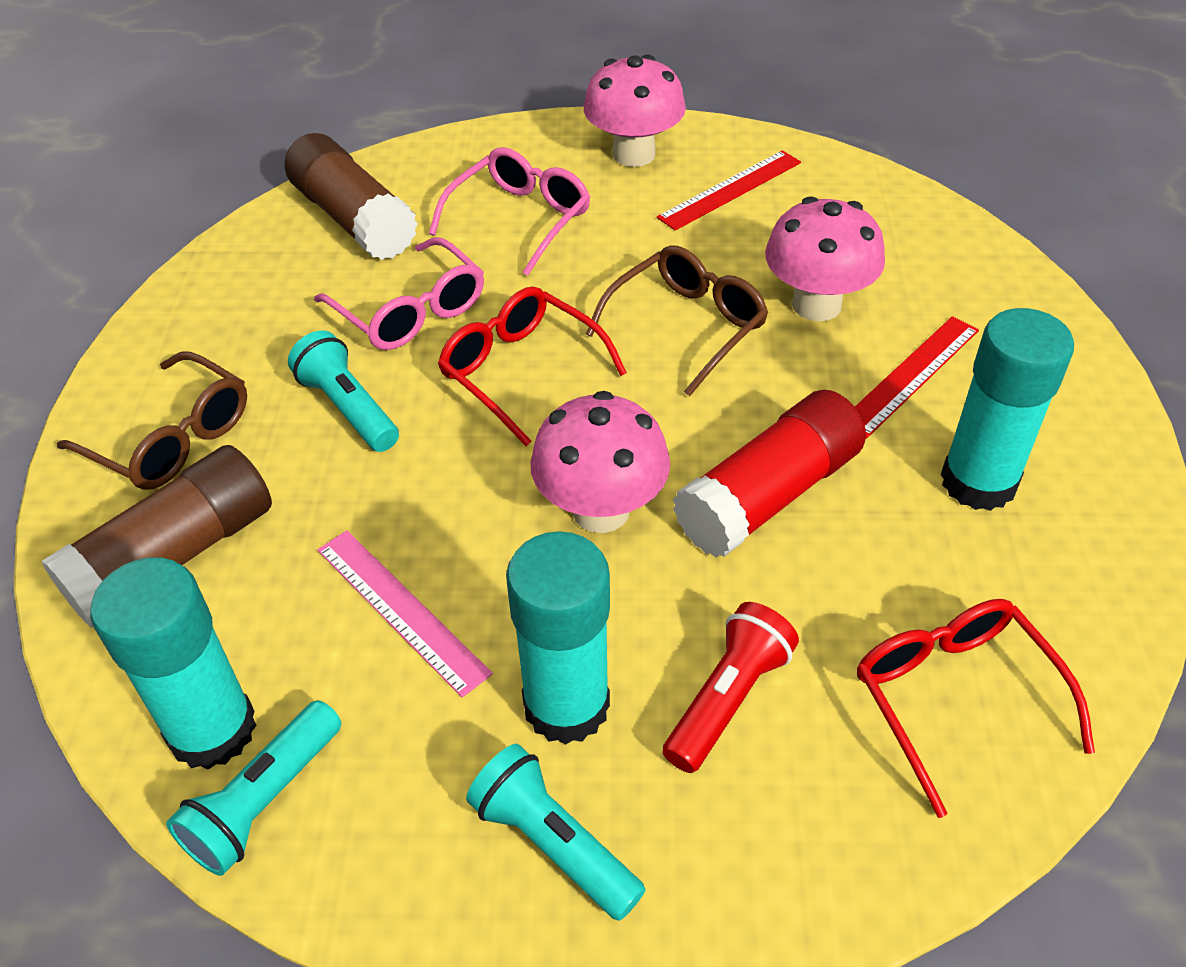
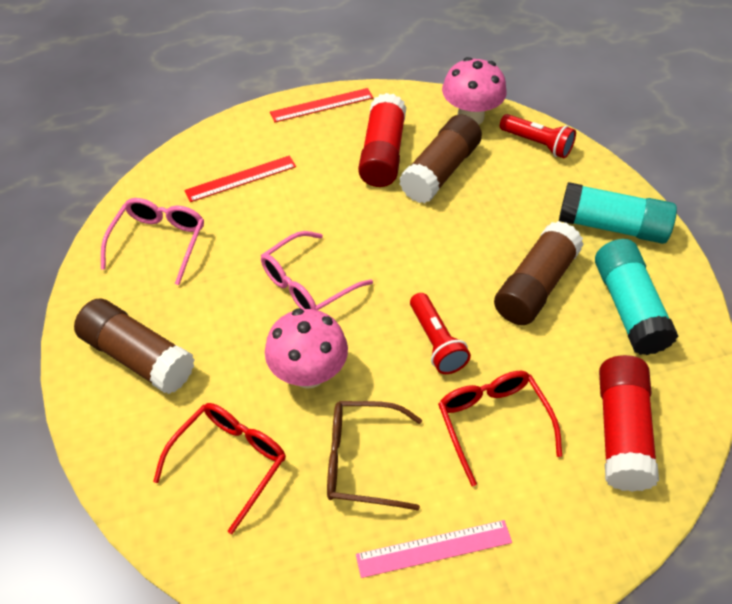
brown glasses: 2 -> 1
brown glue stick: 2 -> 3
pink mushroom: 3 -> 2
red flashlight: 1 -> 2
red glue stick: 1 -> 2
turquoise flashlight: 3 -> 0
turquoise glue stick: 3 -> 2

